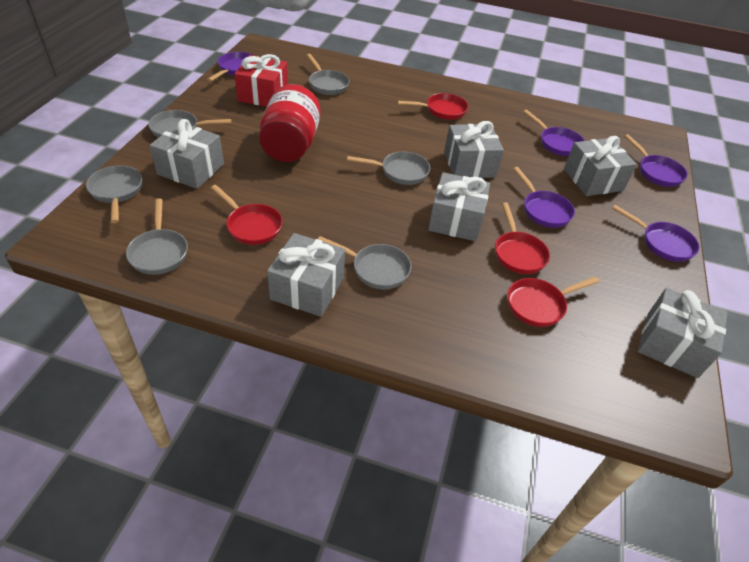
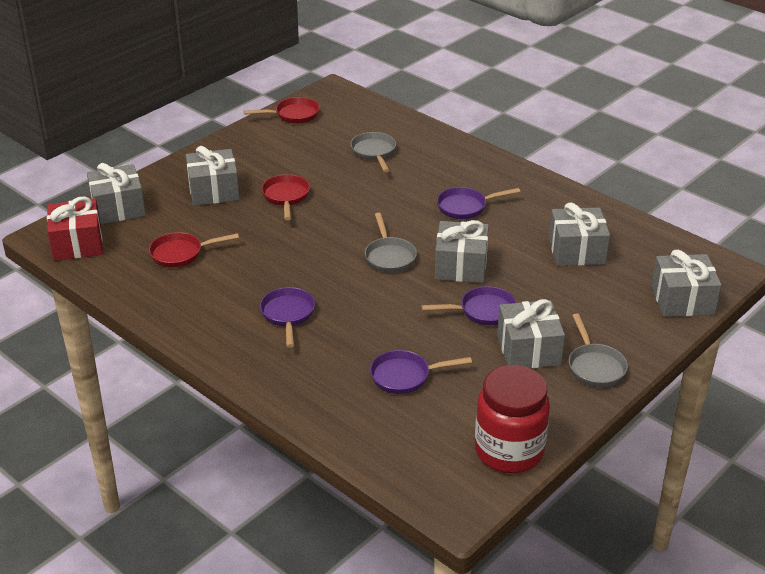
grey pan: 6 -> 3
purple pan: 5 -> 4
red pan: 4 -> 3

